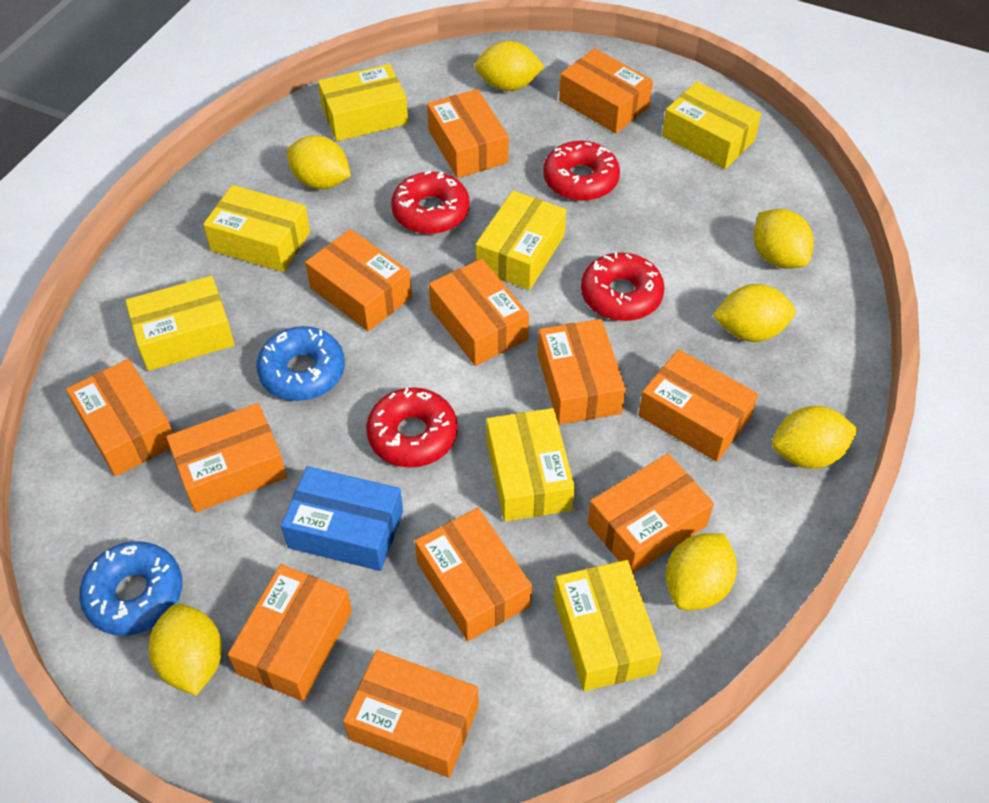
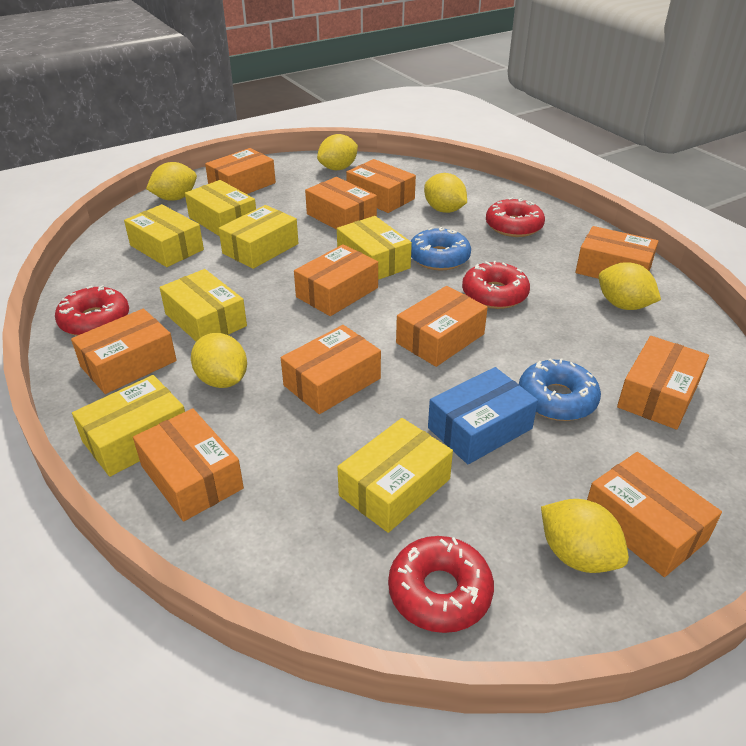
orange box: 12 -> 11
yellow lemon: 7 -> 6

